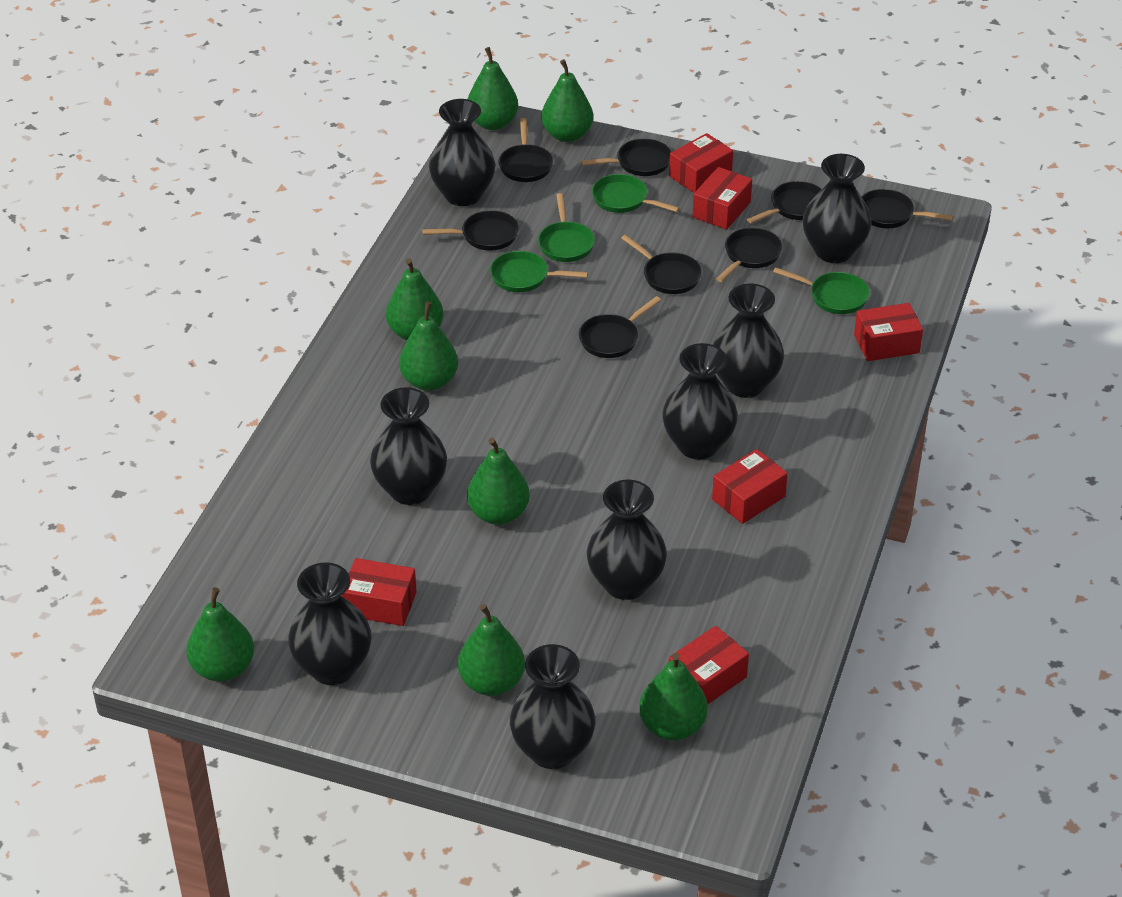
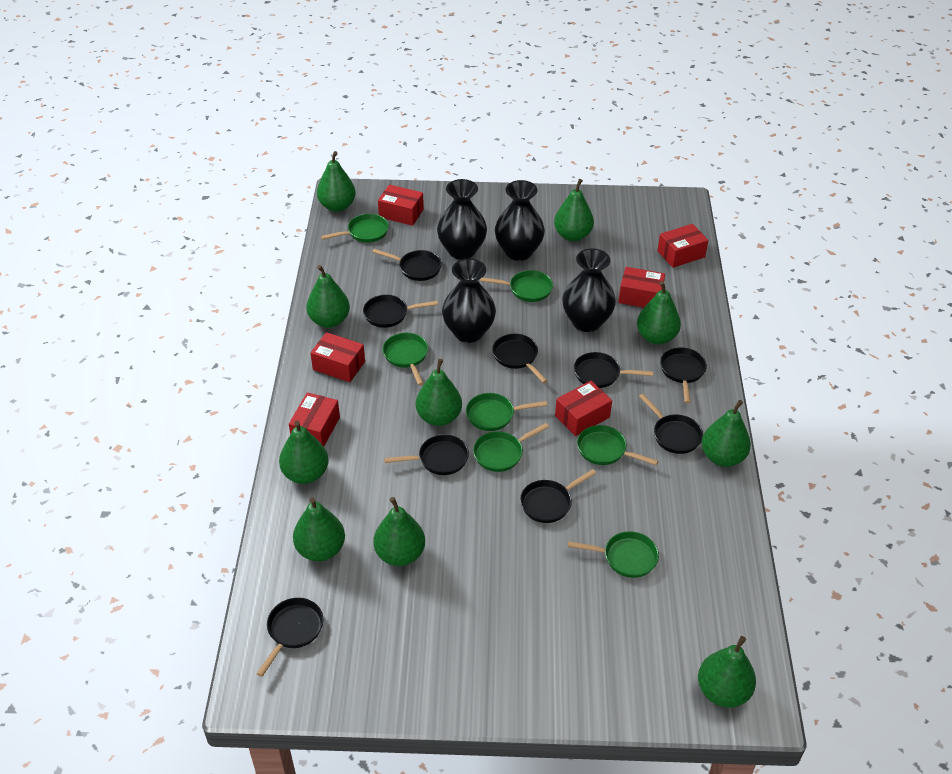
black pan: 8 -> 9
black vase: 8 -> 4
green pan: 4 -> 7
green pear: 8 -> 10

